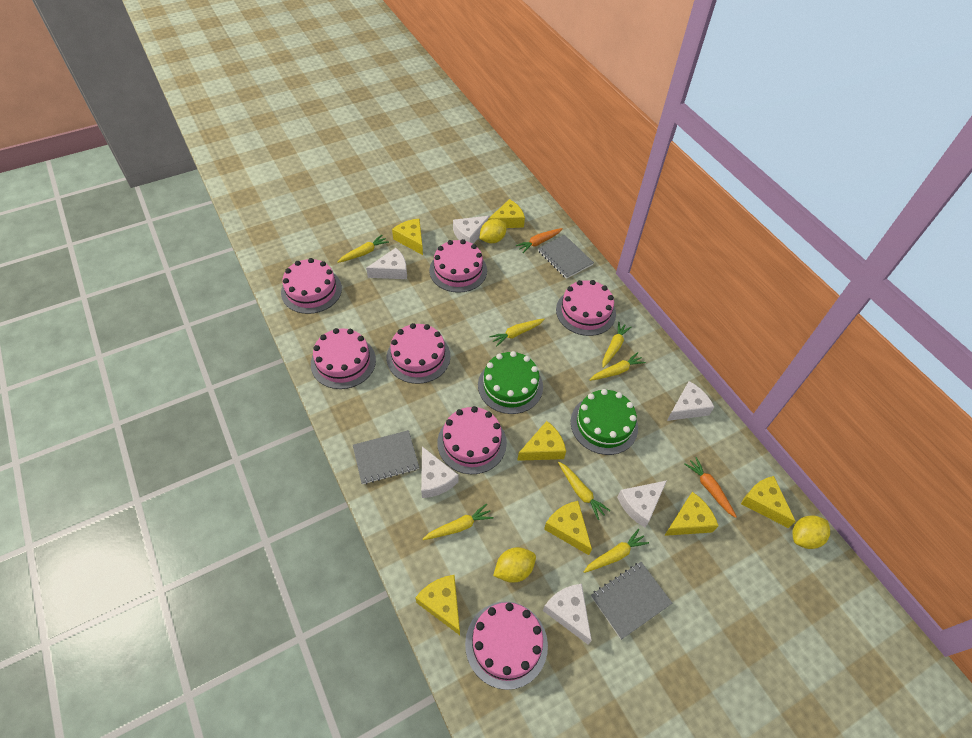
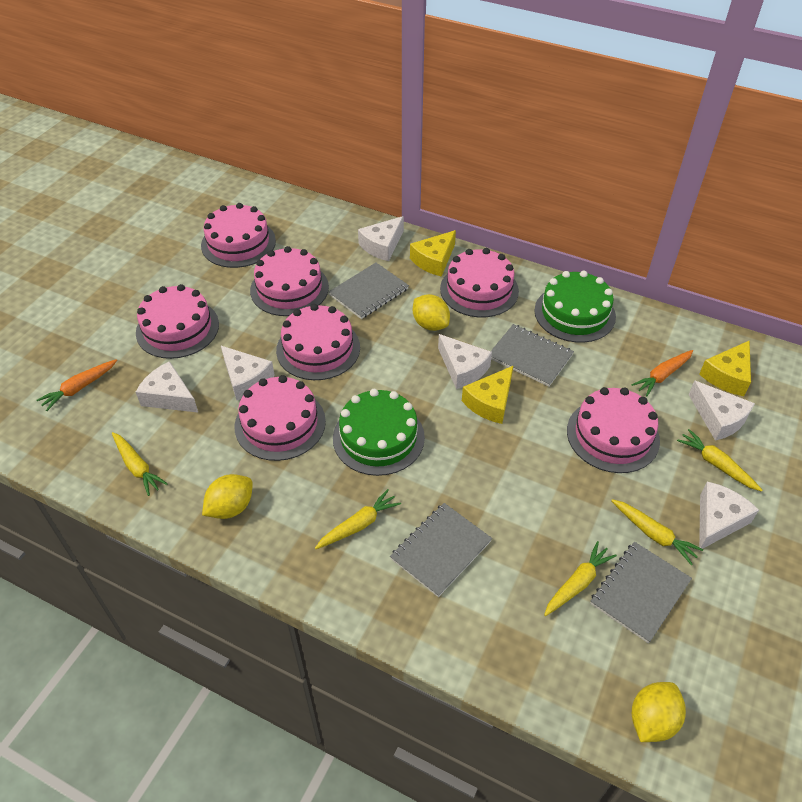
grey notebook: 3 -> 4
yellow carrot: 7 -> 5
yellow cheese: 7 -> 3

